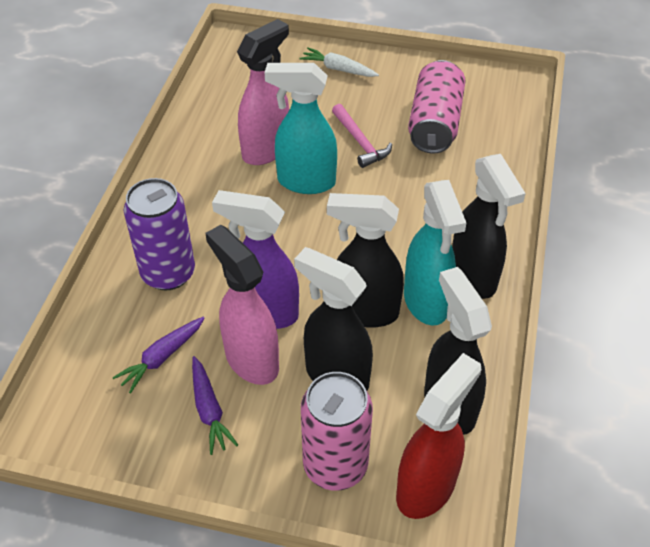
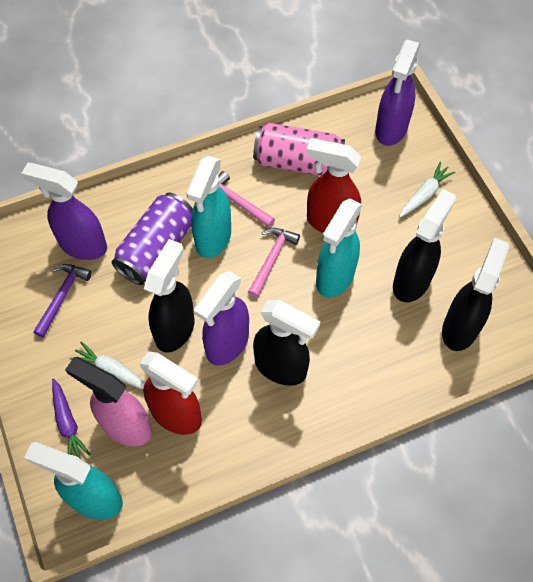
pink can: 2 -> 1
pink hammer: 1 -> 2
pink spray bottle: 2 -> 1
purple carrot: 2 -> 1
purple hammer: 0 -> 1
purple spray bottle: 1 -> 3
red spray bottle: 1 -> 2
turquoise spray bottle: 2 -> 3
white carrot: 1 -> 2

